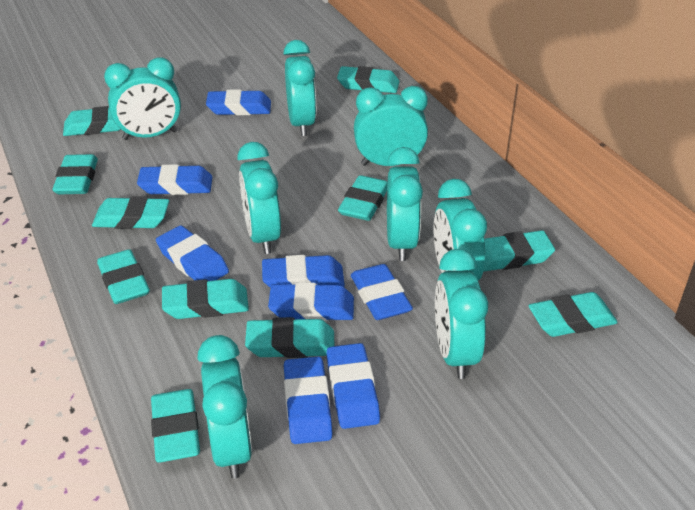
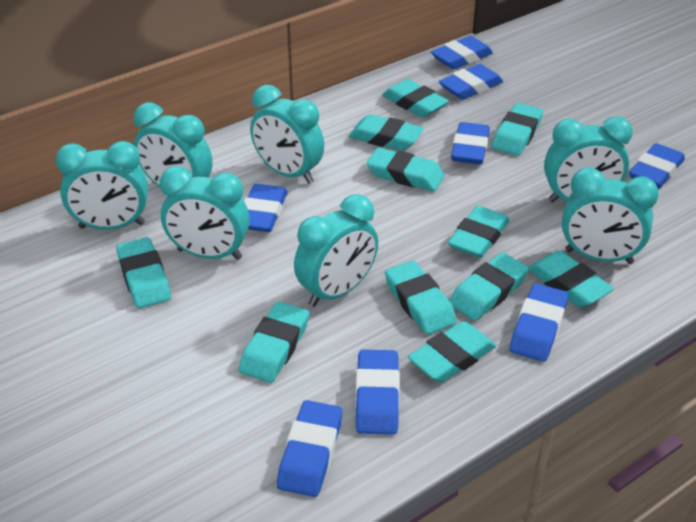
turquoise clock: 8 -> 7

